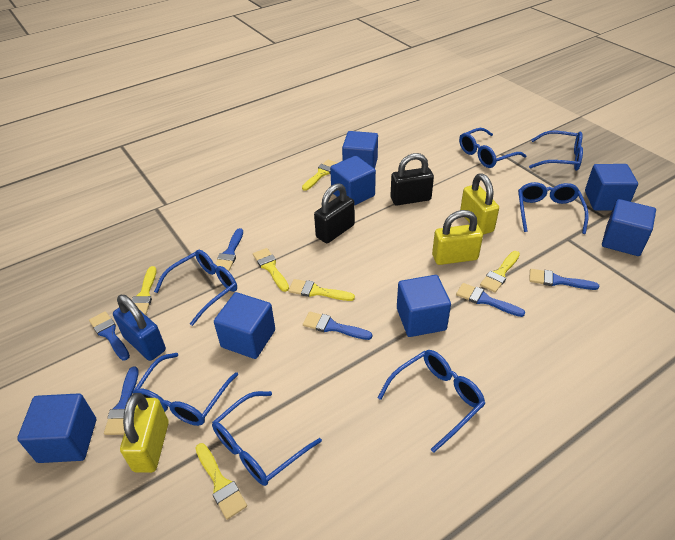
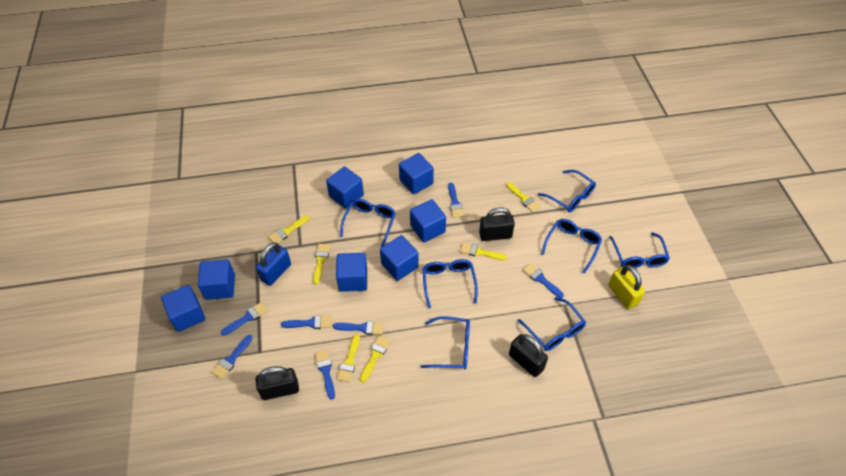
black padlock: 2 -> 3
blue brush: 6 -> 7
yellow padlock: 3 -> 1

